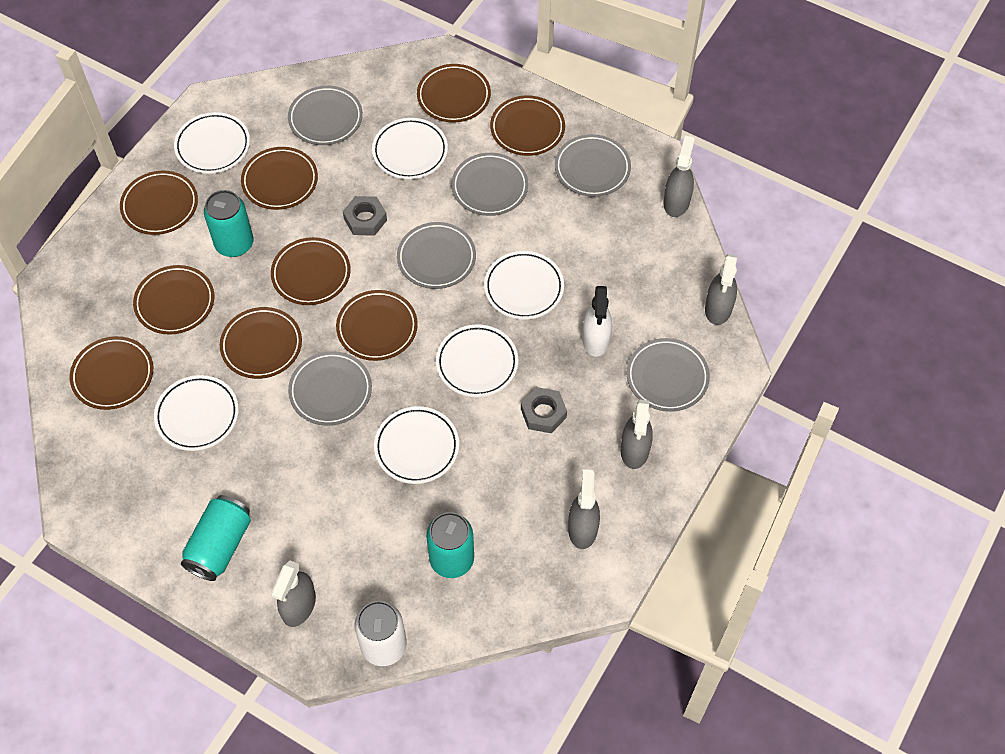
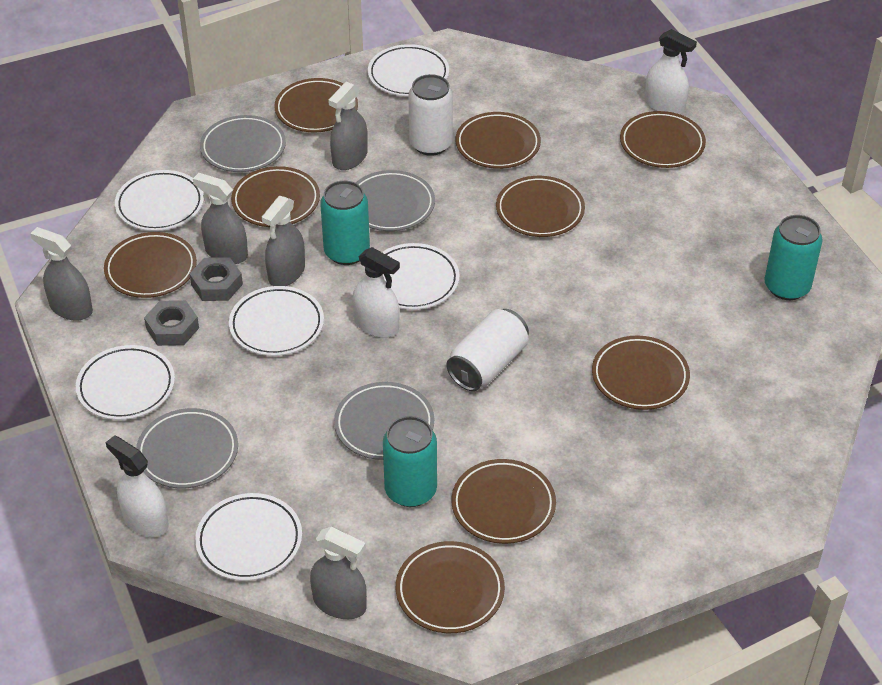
grey plate: 6 -> 4
white can: 1 -> 2
white spray bottle: 1 -> 3

